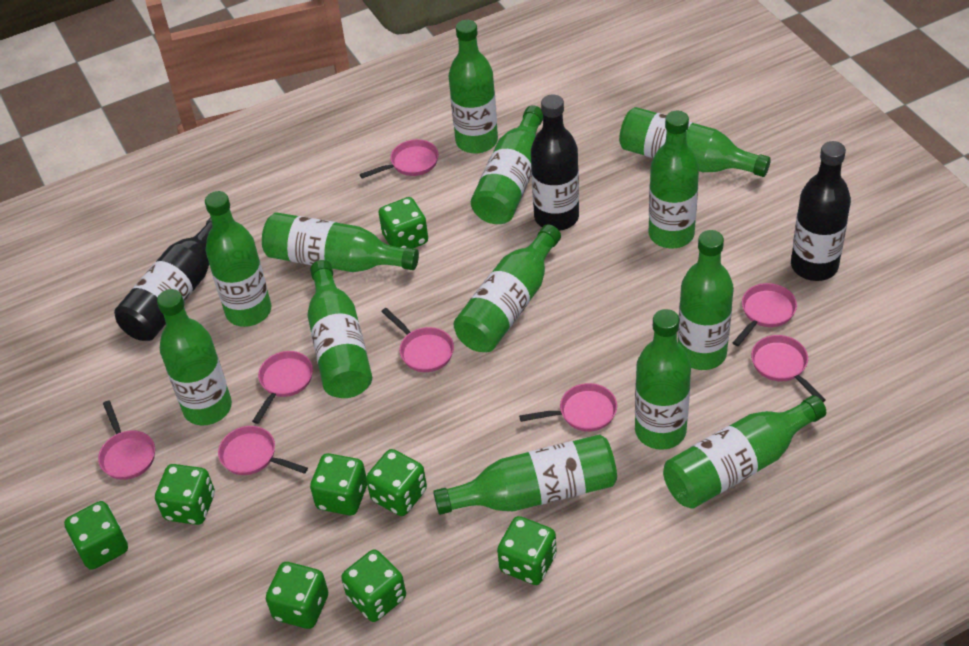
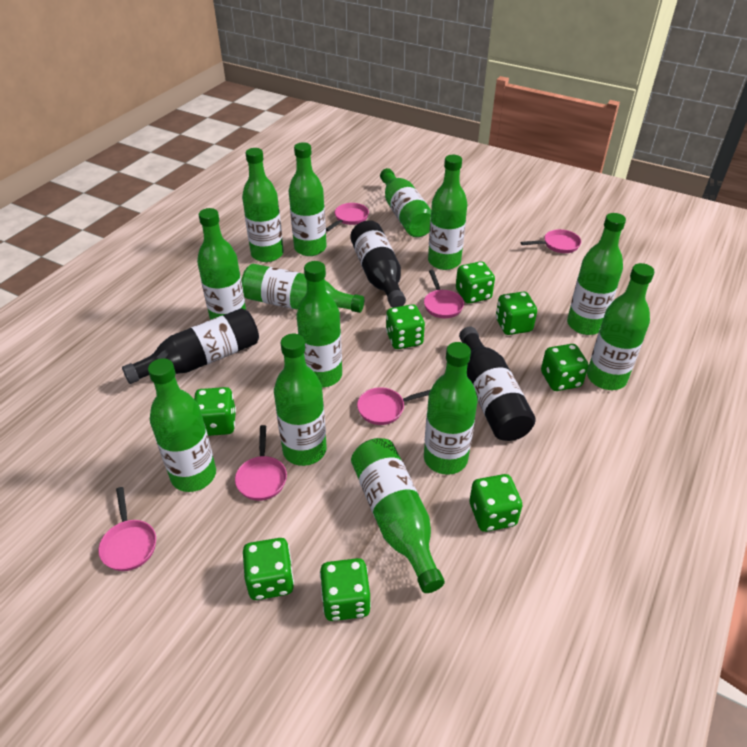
pink pan: 8 -> 6

